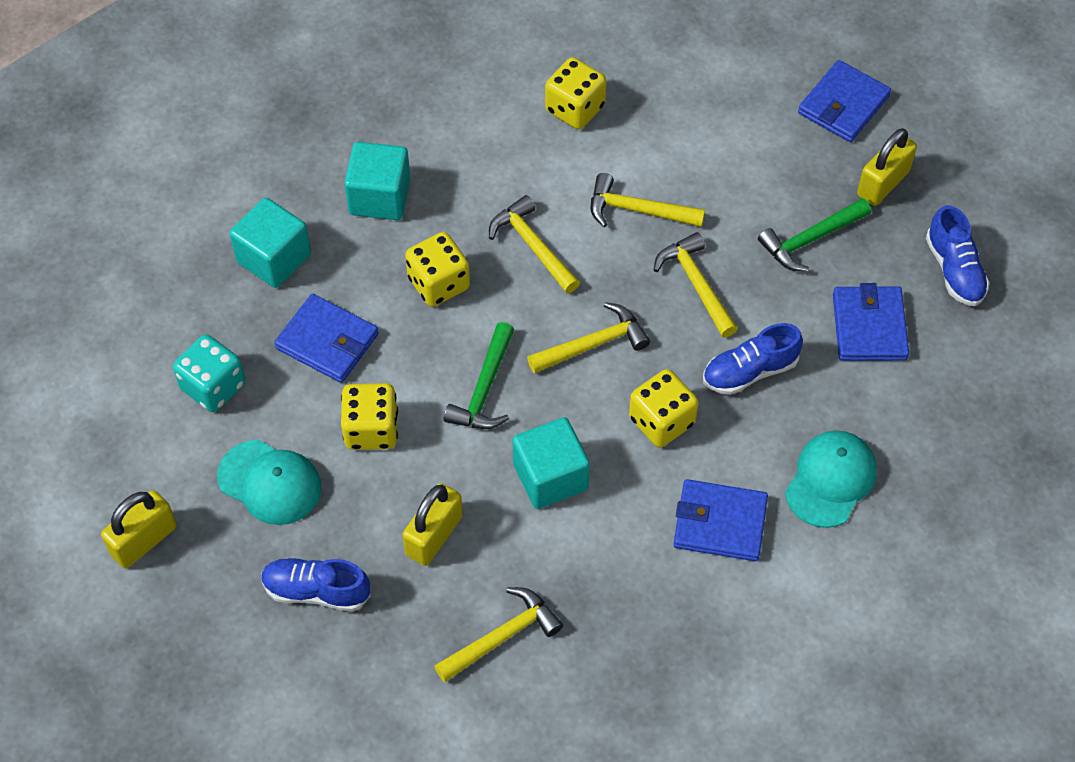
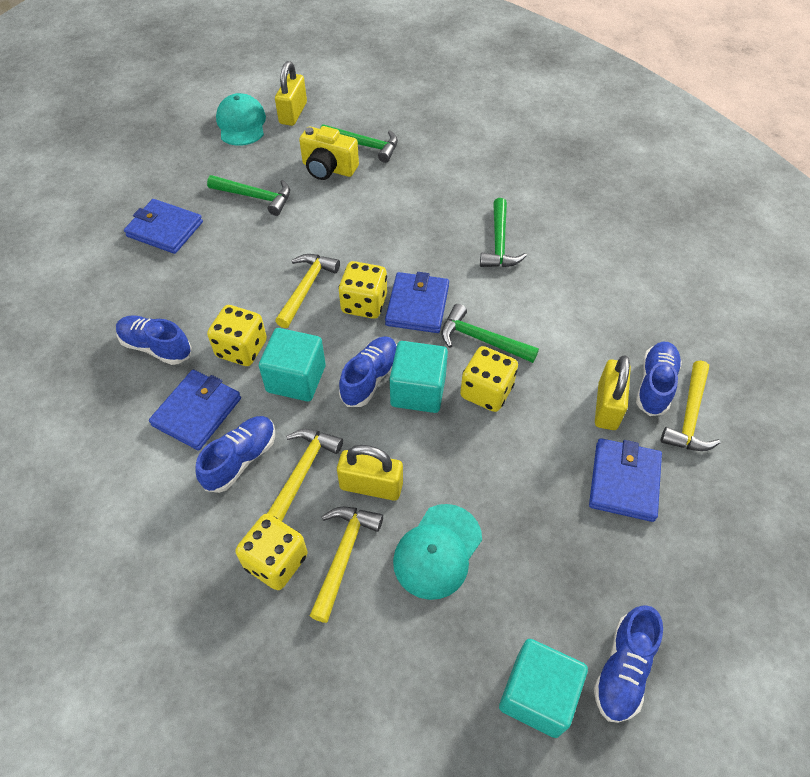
blue shoe: 3 -> 5
green hammer: 2 -> 4
turquoise dice: 1 -> 0
yellow camera: 0 -> 1
yellow hammer: 5 -> 4

